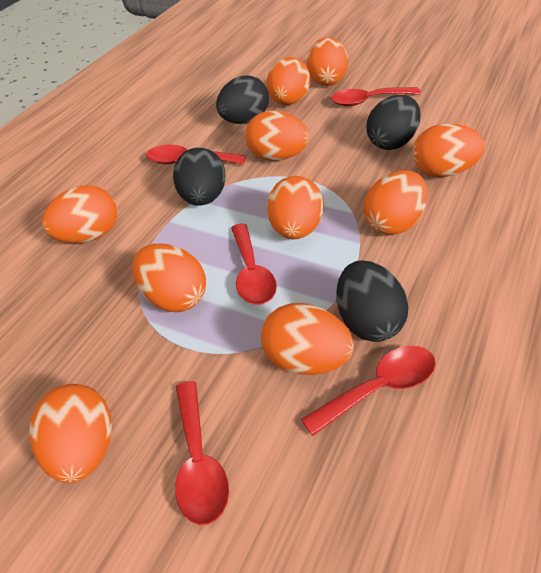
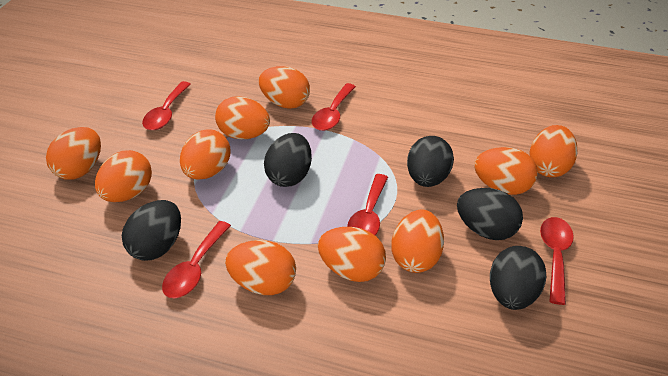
black egg: 4 -> 5

